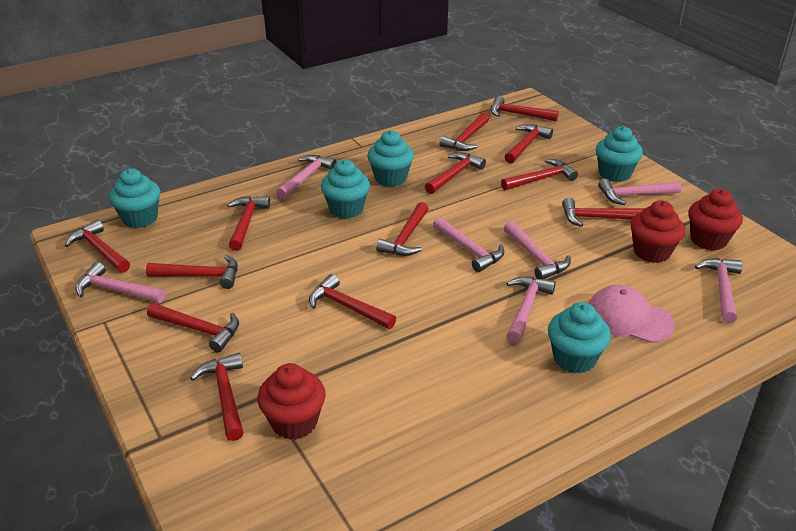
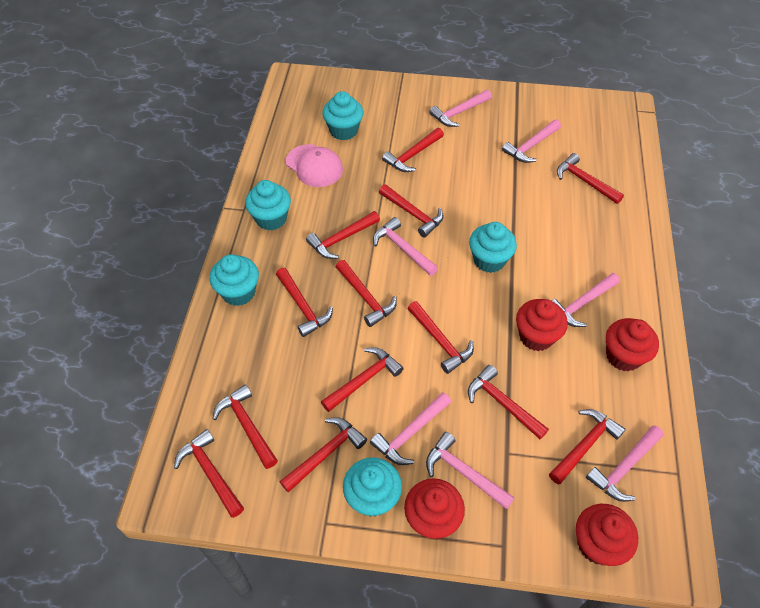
red cupcake: 3 -> 4

